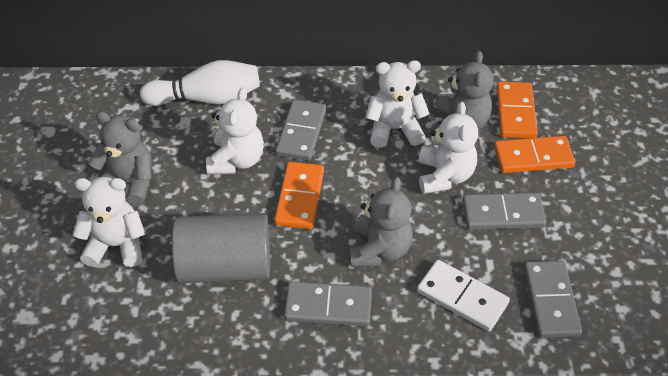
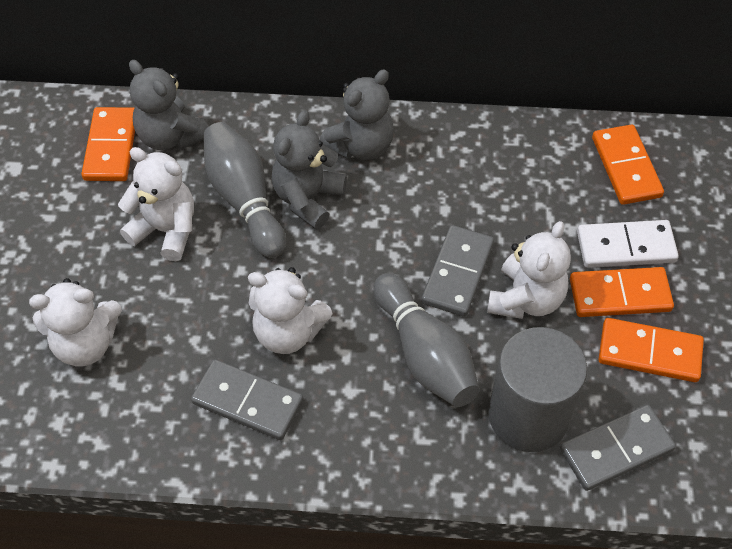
grey bowling pin: 0 -> 2
grey domino: 4 -> 3
orange domino: 3 -> 4
white bowling pin: 1 -> 0

